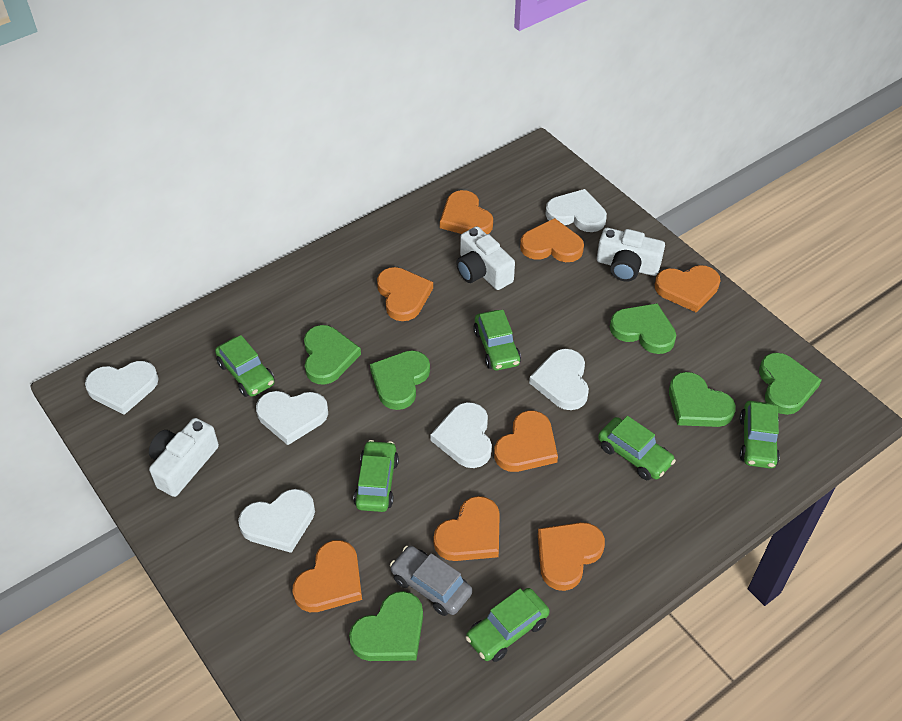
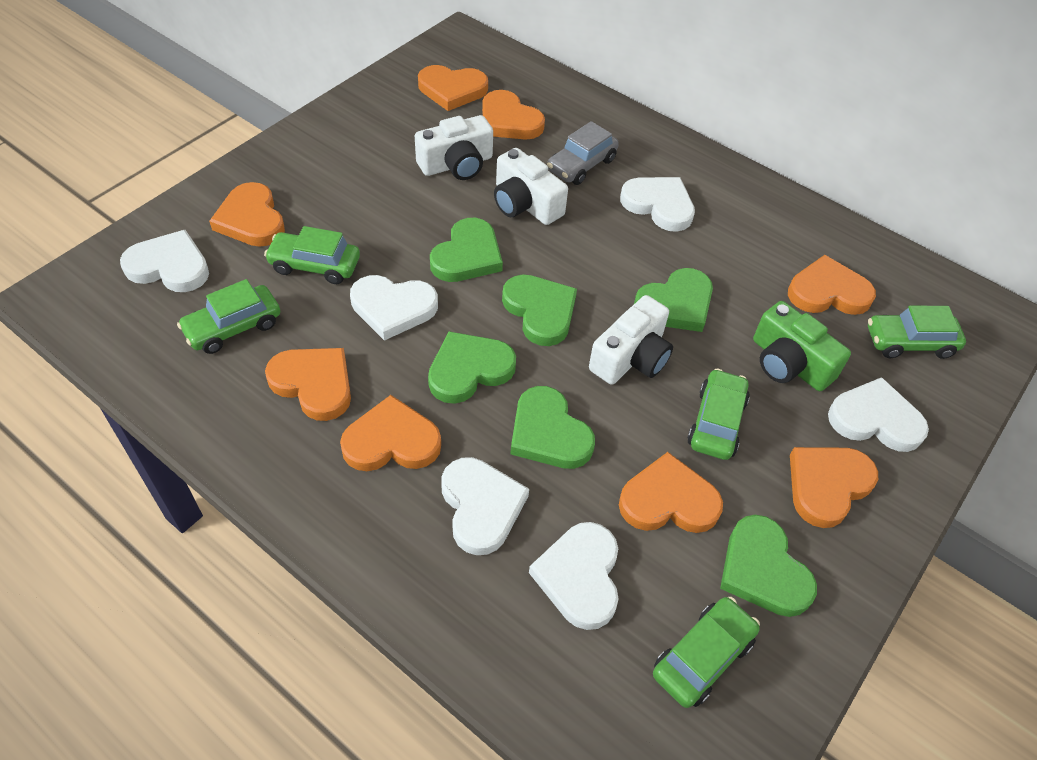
green camera: 0 -> 1
green car: 6 -> 5

